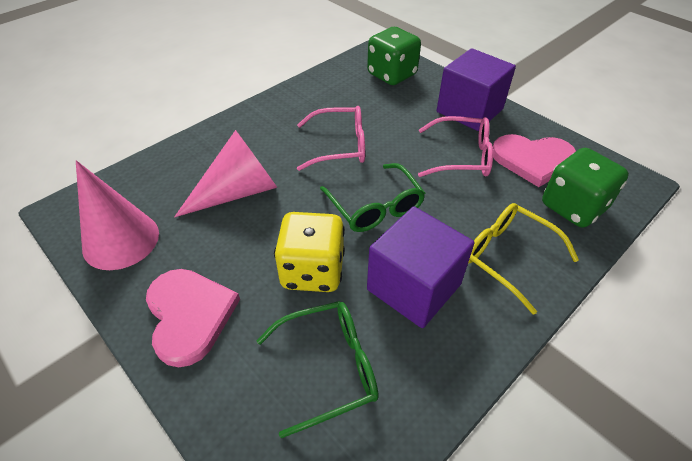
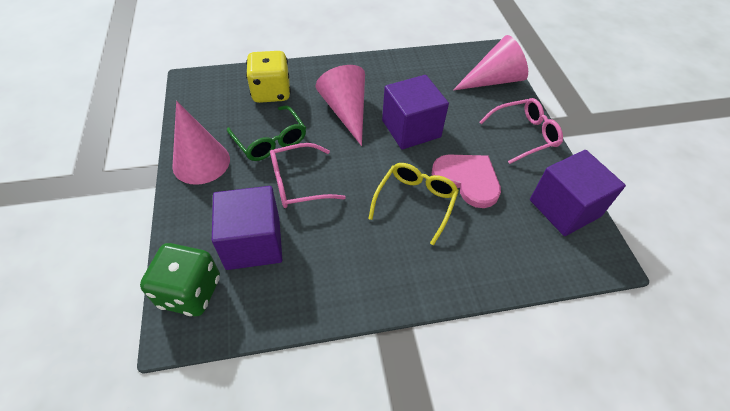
green dice: 2 -> 1
green glasses: 2 -> 1
pink cone: 2 -> 3
pink heart: 2 -> 1
purple cube: 2 -> 3

